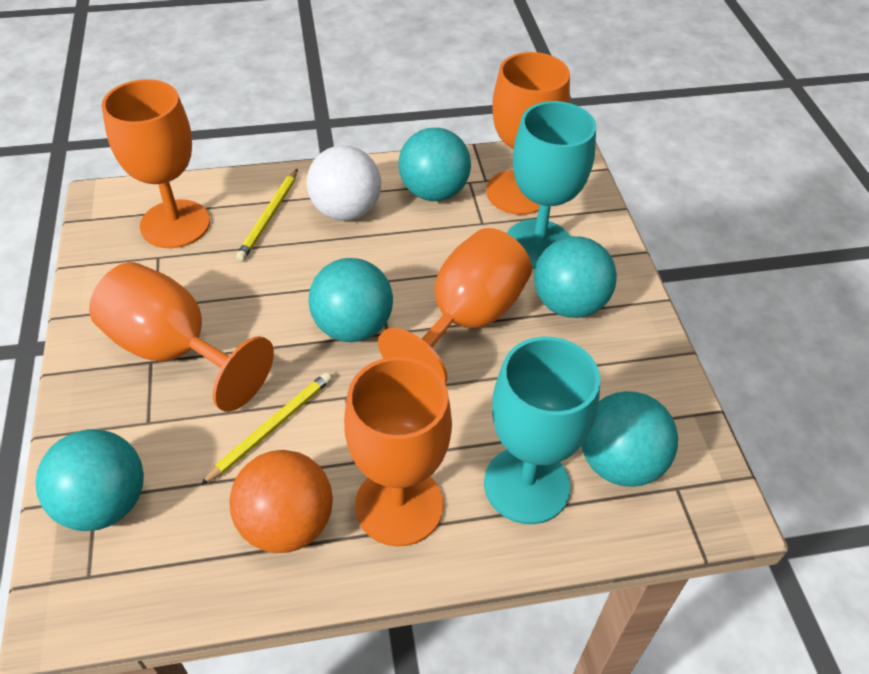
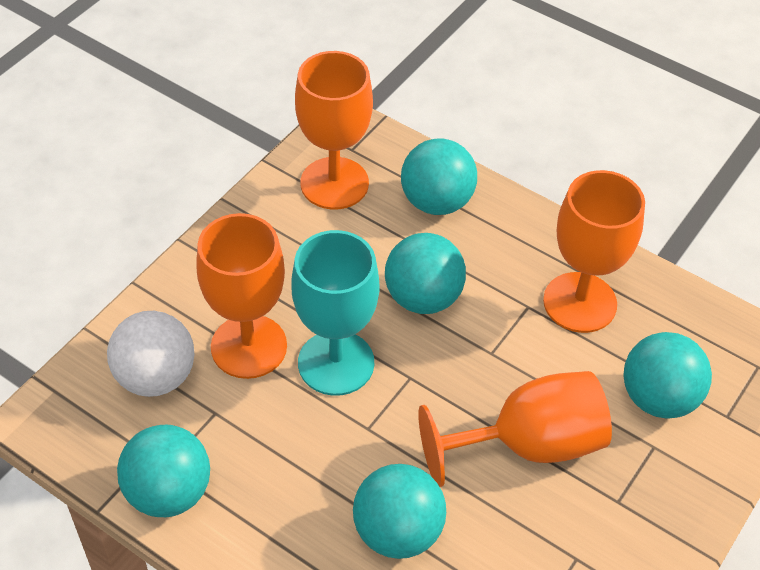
orange ball: 1 -> 0
orange goblet: 5 -> 4
turquoise goblet: 2 -> 1
yellow pencil: 2 -> 0

